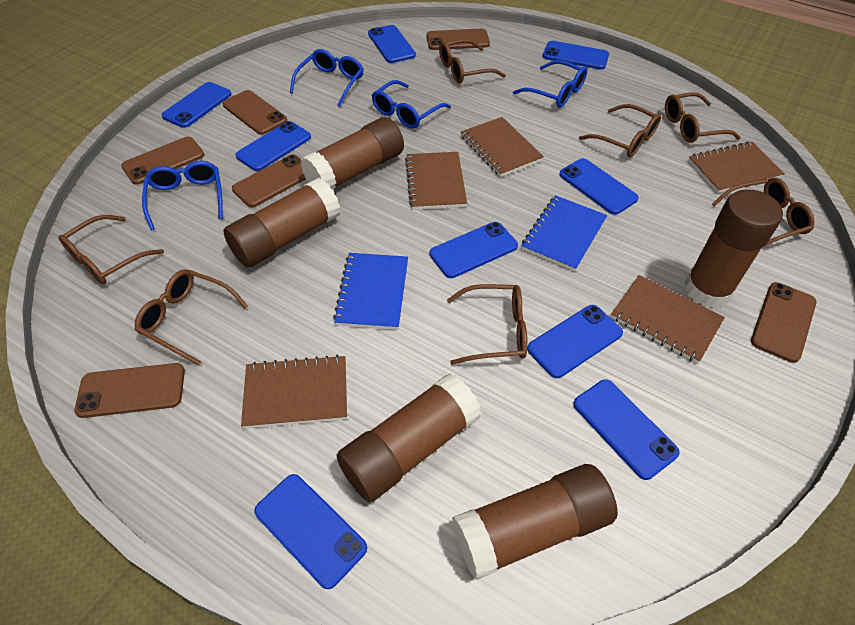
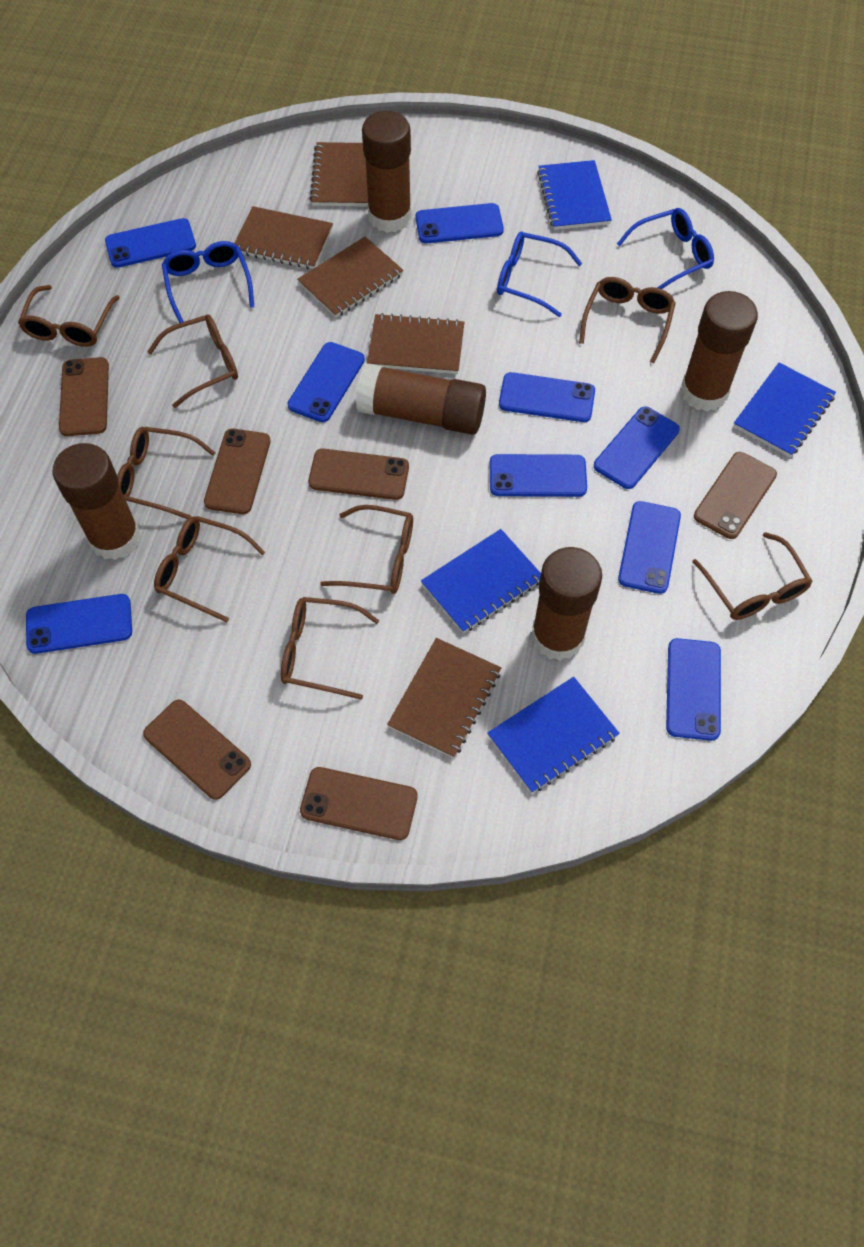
blue glasses: 4 -> 3
blue notebook: 2 -> 4
brown glasses: 7 -> 8

